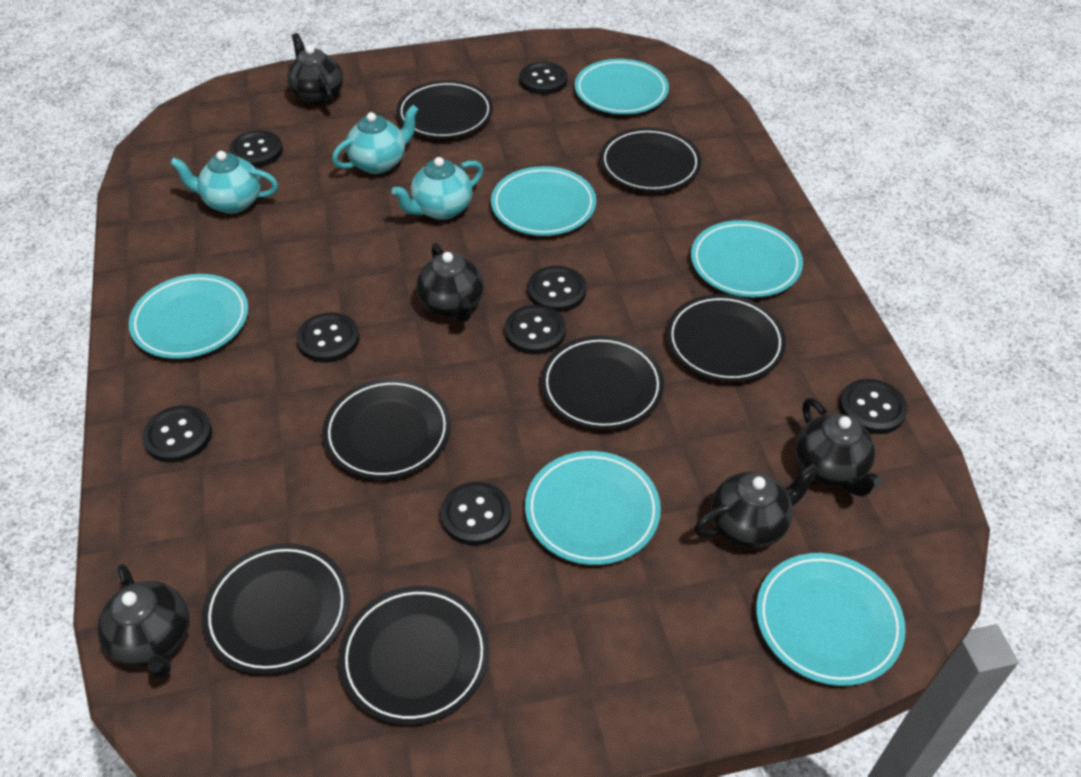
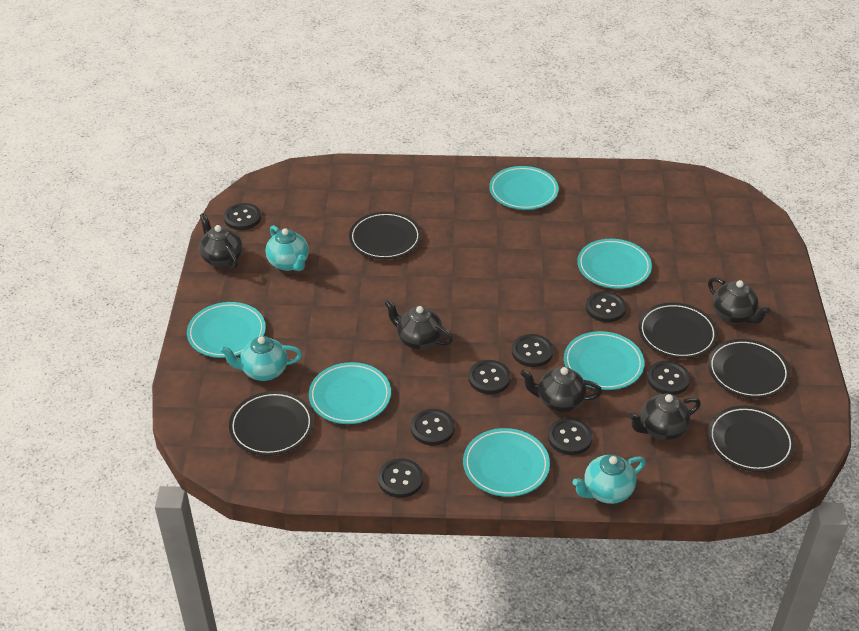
black plate: 7 -> 5

